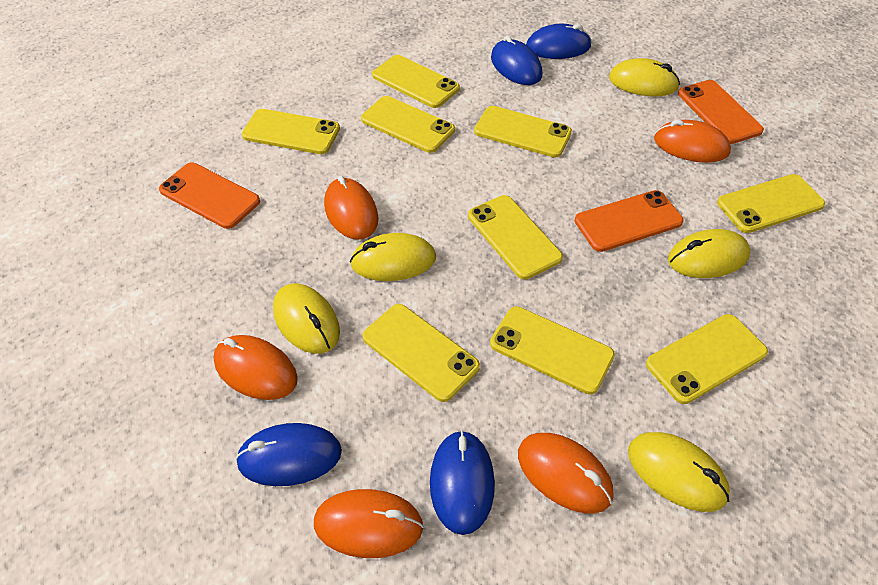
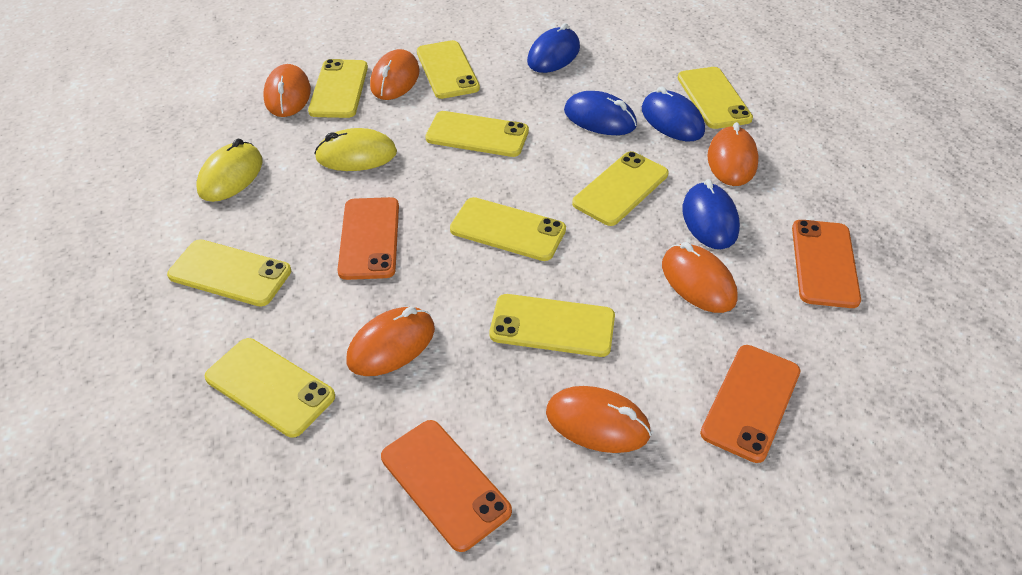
orange mouse: 5 -> 6
orange phone: 3 -> 4
yellow mouse: 5 -> 2

